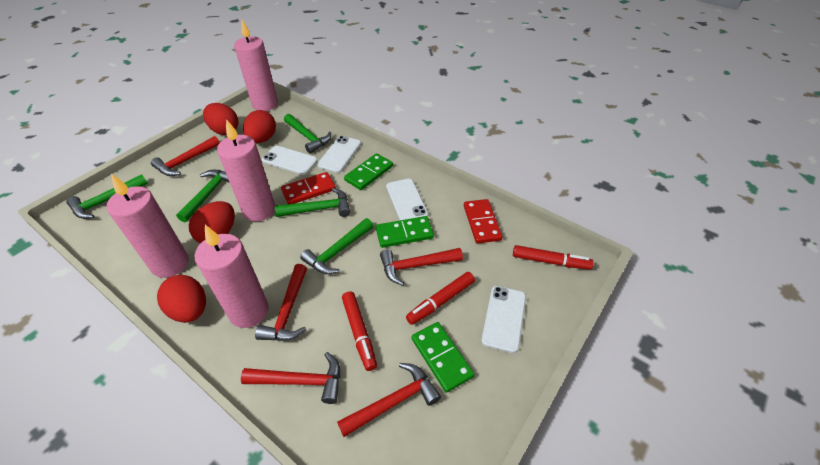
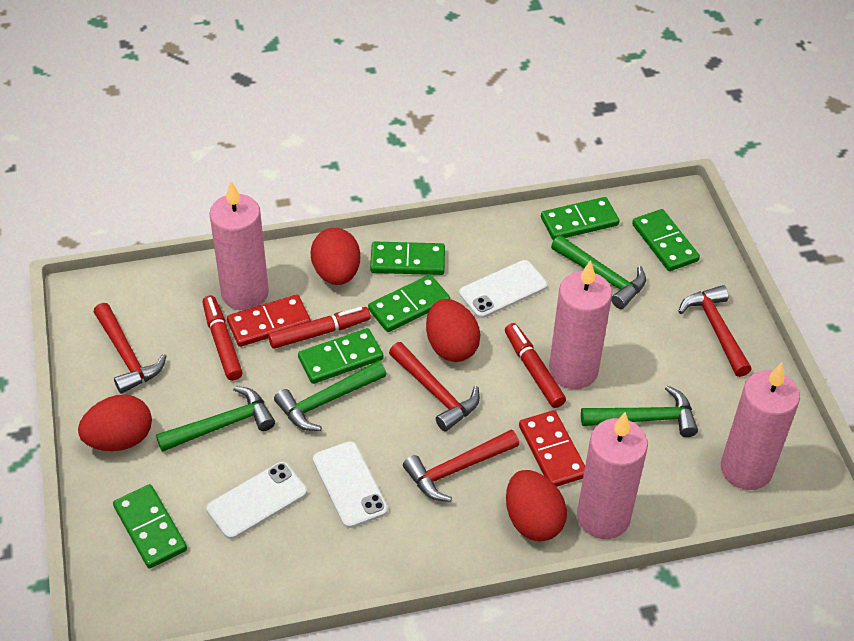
green domino: 3 -> 6
green hammer: 5 -> 4
red hammer: 5 -> 4
white phone: 4 -> 3

